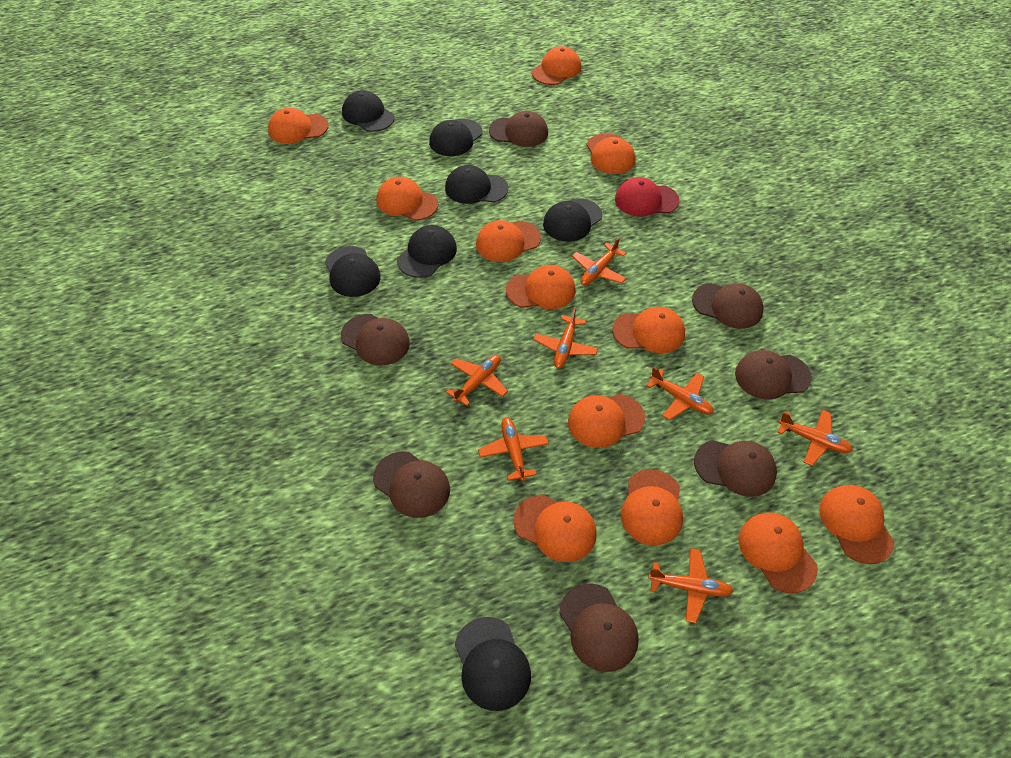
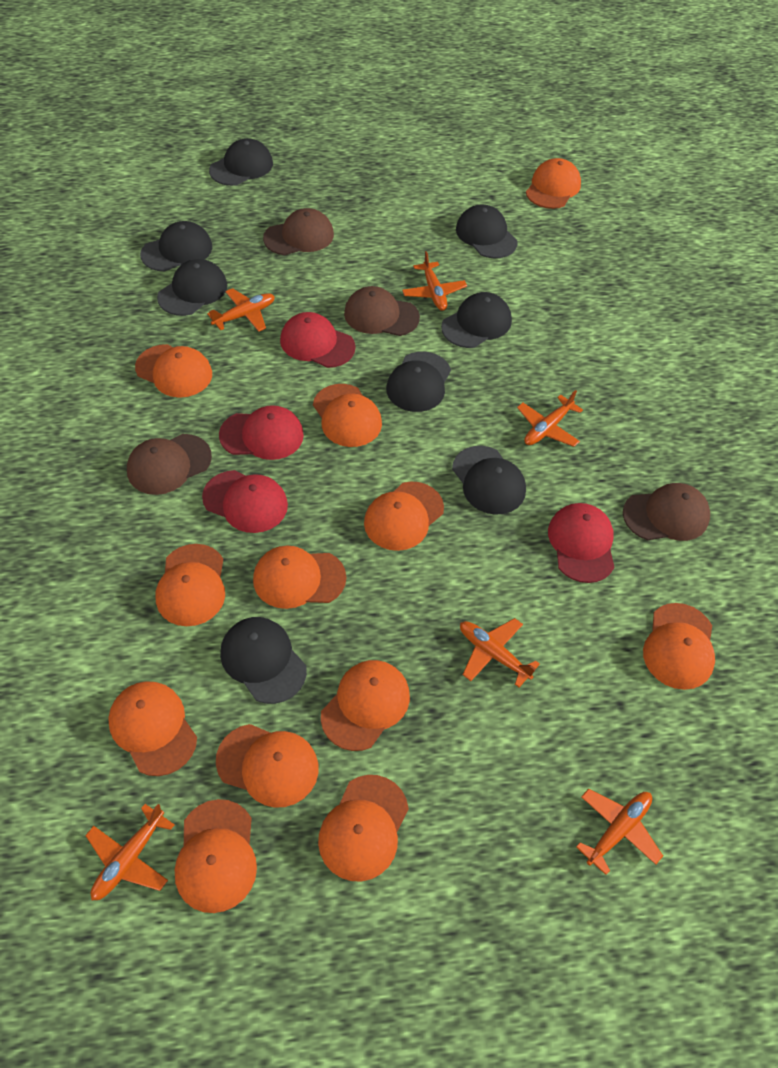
black cap: 7 -> 8
brown cap: 7 -> 4
orange plane: 7 -> 6
red cap: 1 -> 4

